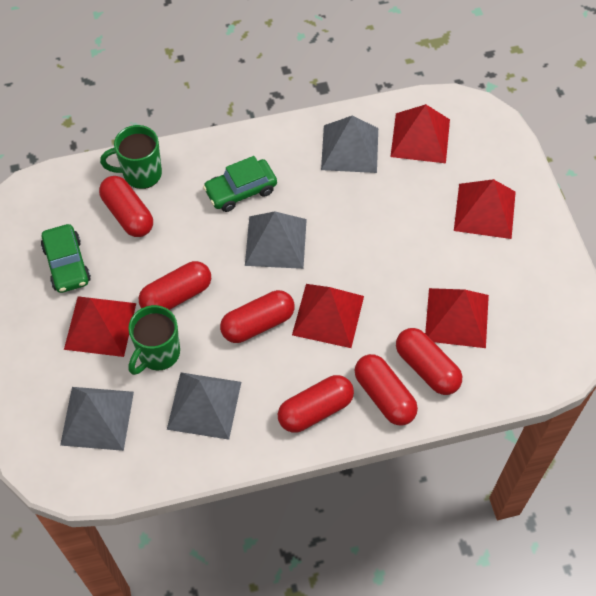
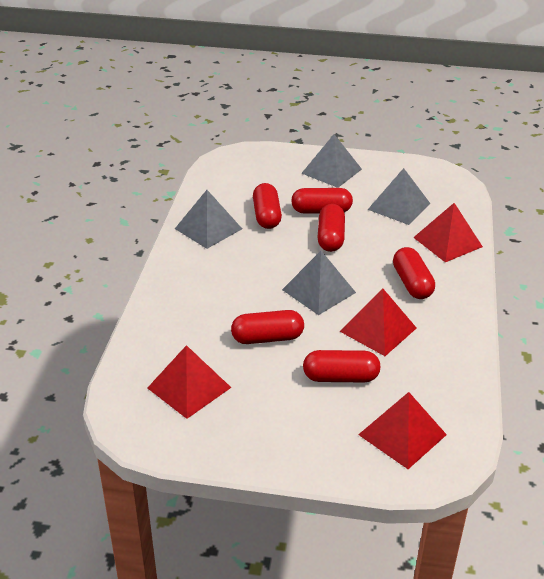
green car: 2 -> 0
green mug: 2 -> 0
red pyramid: 5 -> 4

